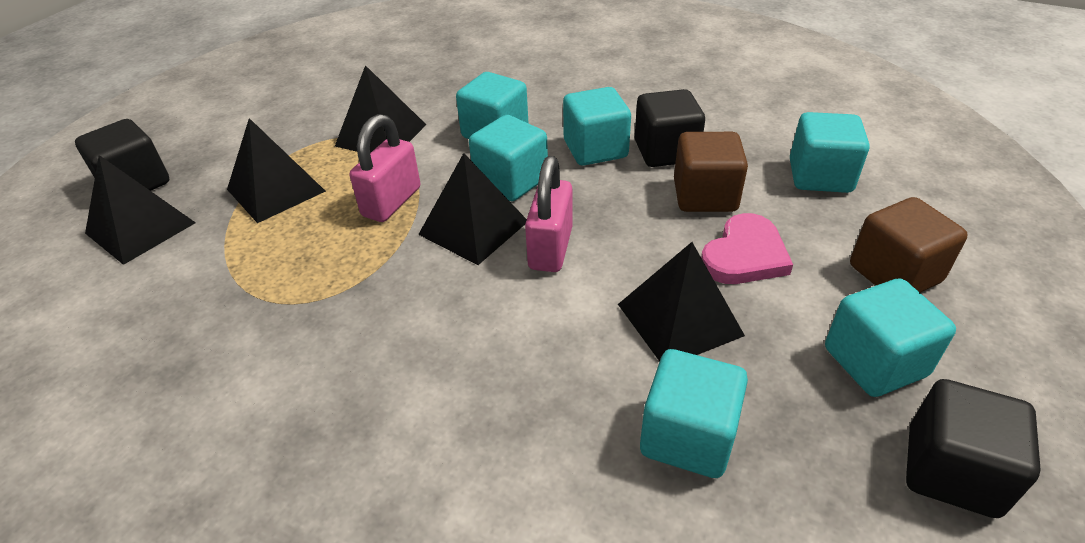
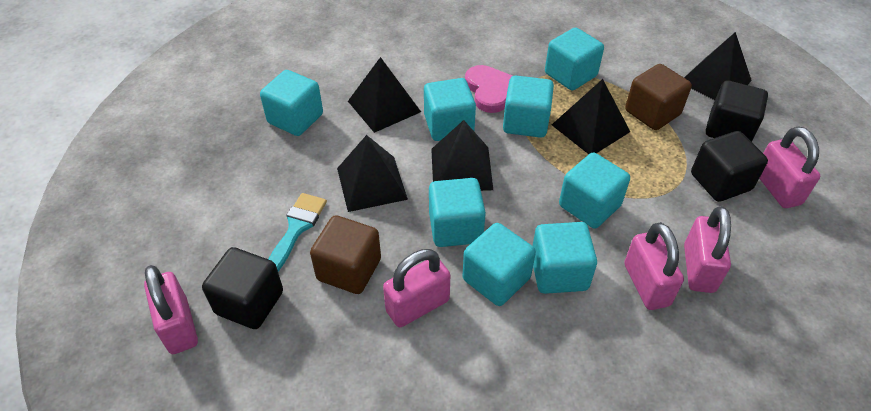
pink padlock: 2 -> 5
turquoise brush: 0 -> 1
turquoise cube: 6 -> 8

